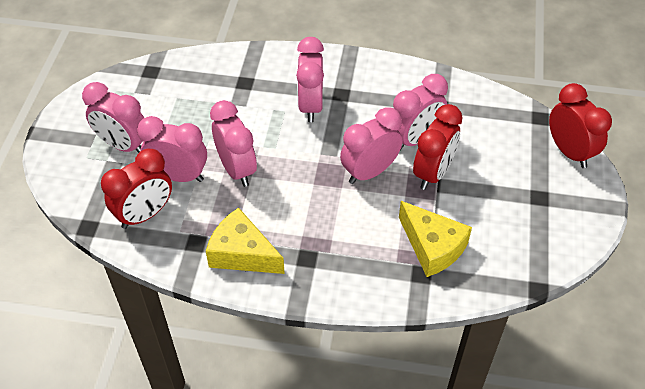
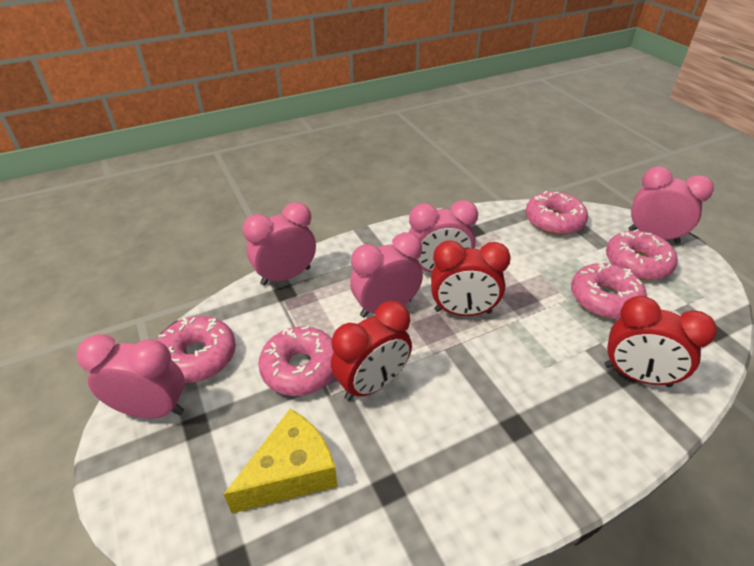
pink clock: 6 -> 5
pink donut: 0 -> 5
yellow cheese: 2 -> 1

